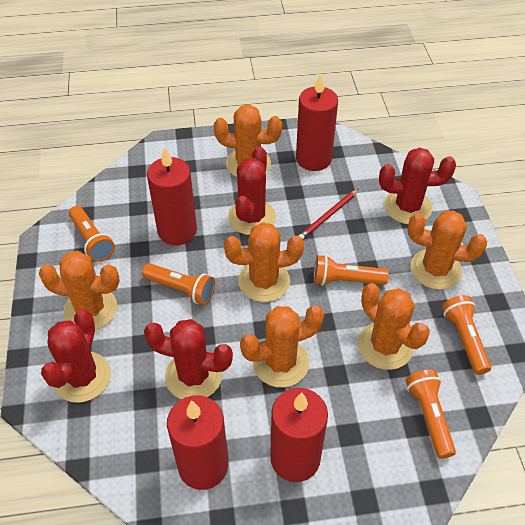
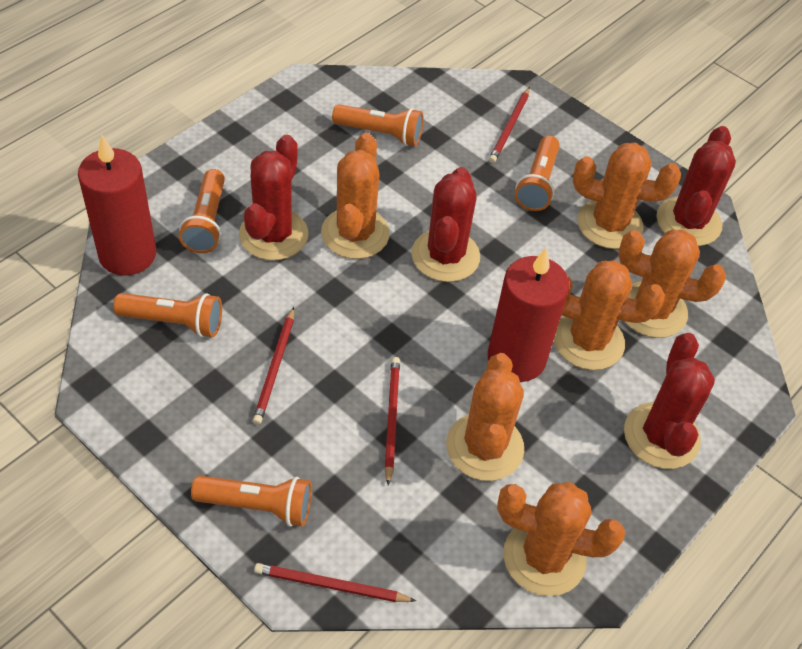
red candle: 4 -> 2
red pencil: 1 -> 4

